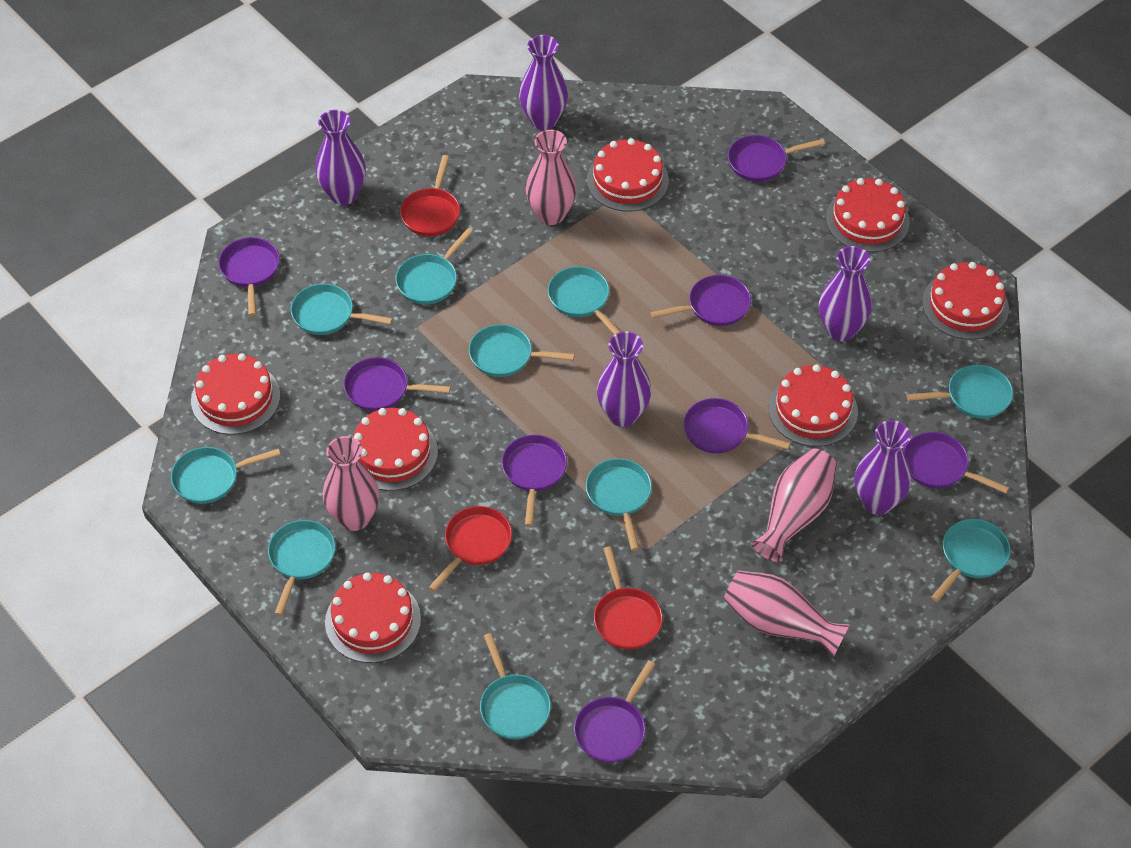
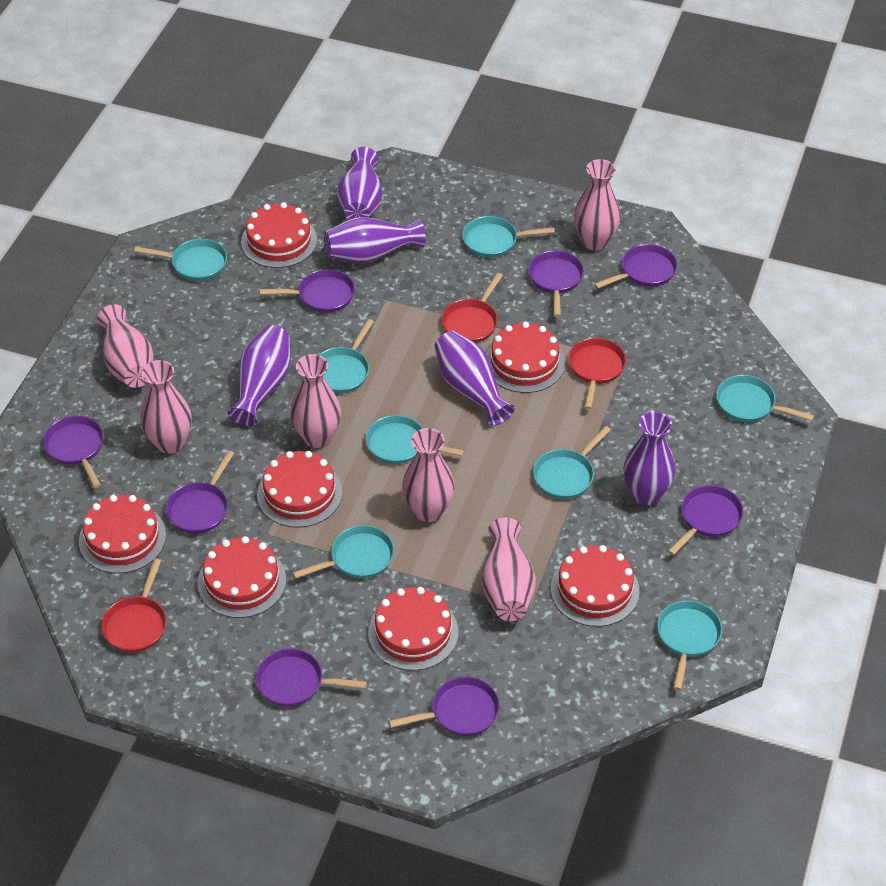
pink vase: 4 -> 6
turquoise pan: 10 -> 8

